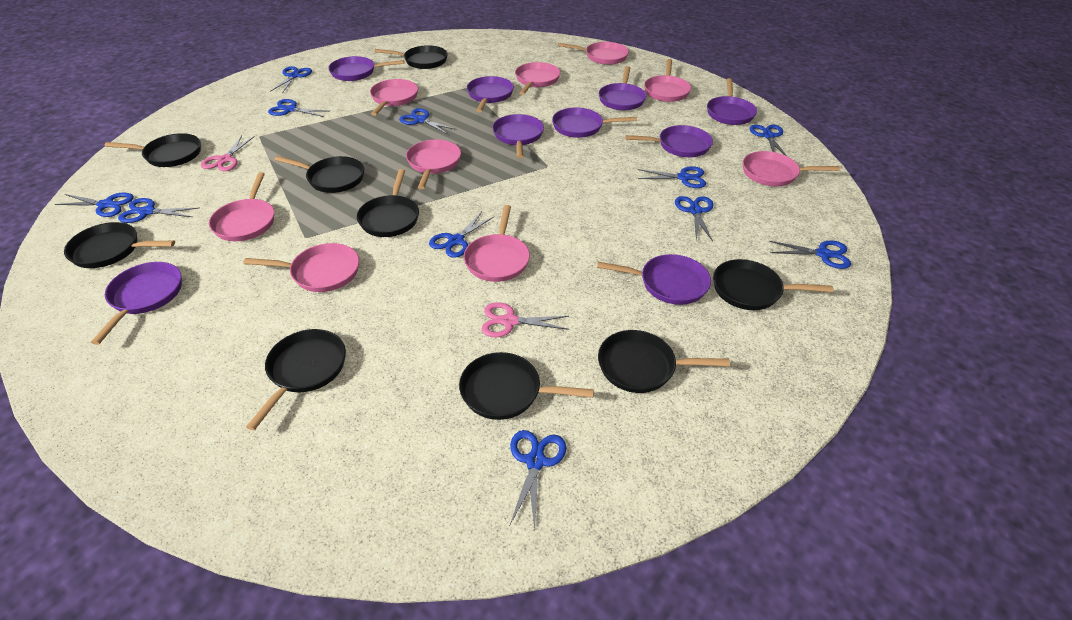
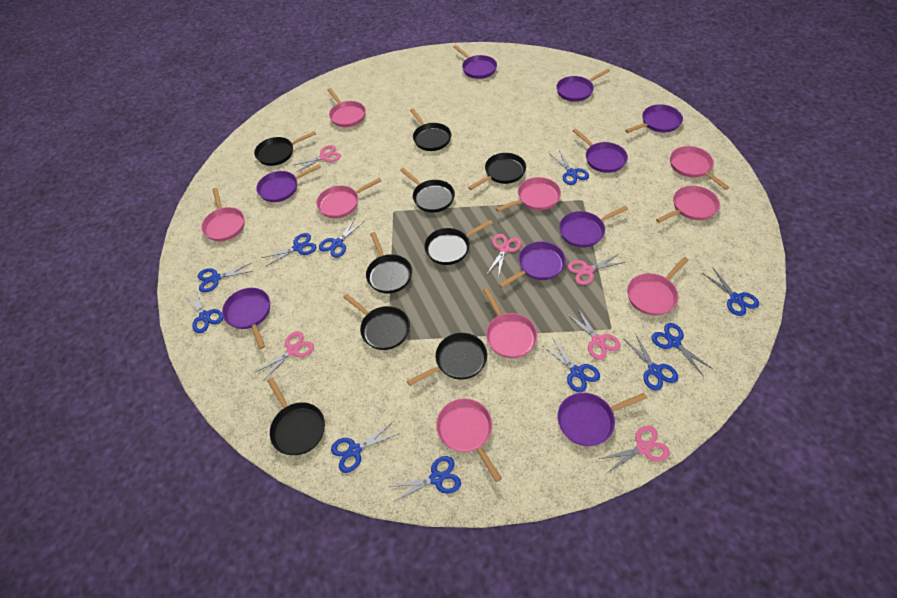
pink scissors: 2 -> 6

